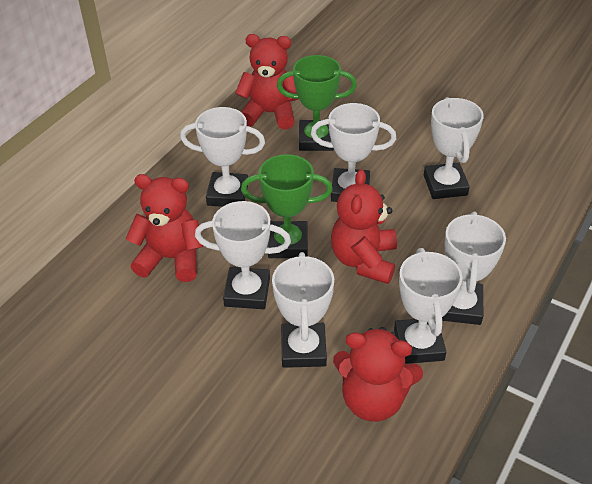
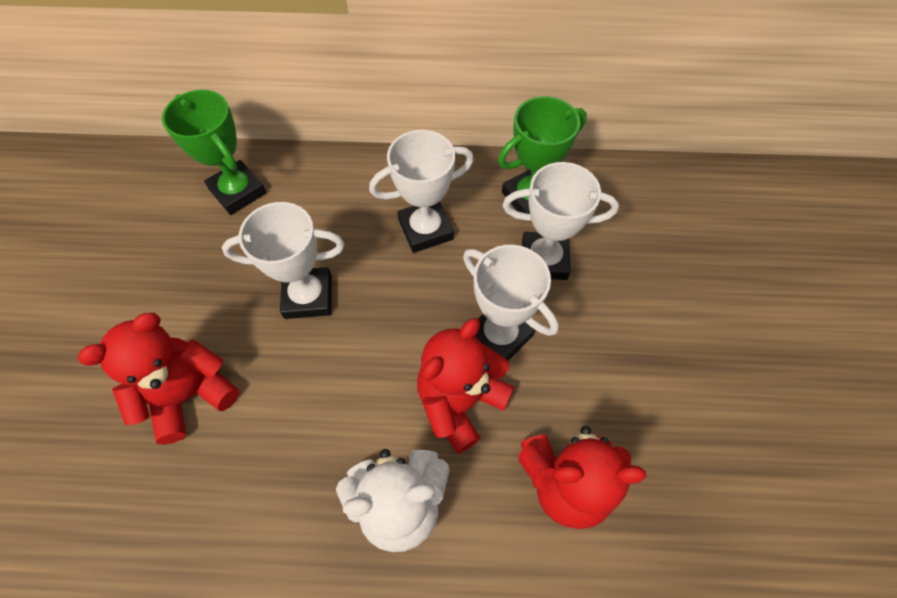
red teddy bear: 4 -> 3
white teddy bear: 0 -> 1
white trophy: 7 -> 4

